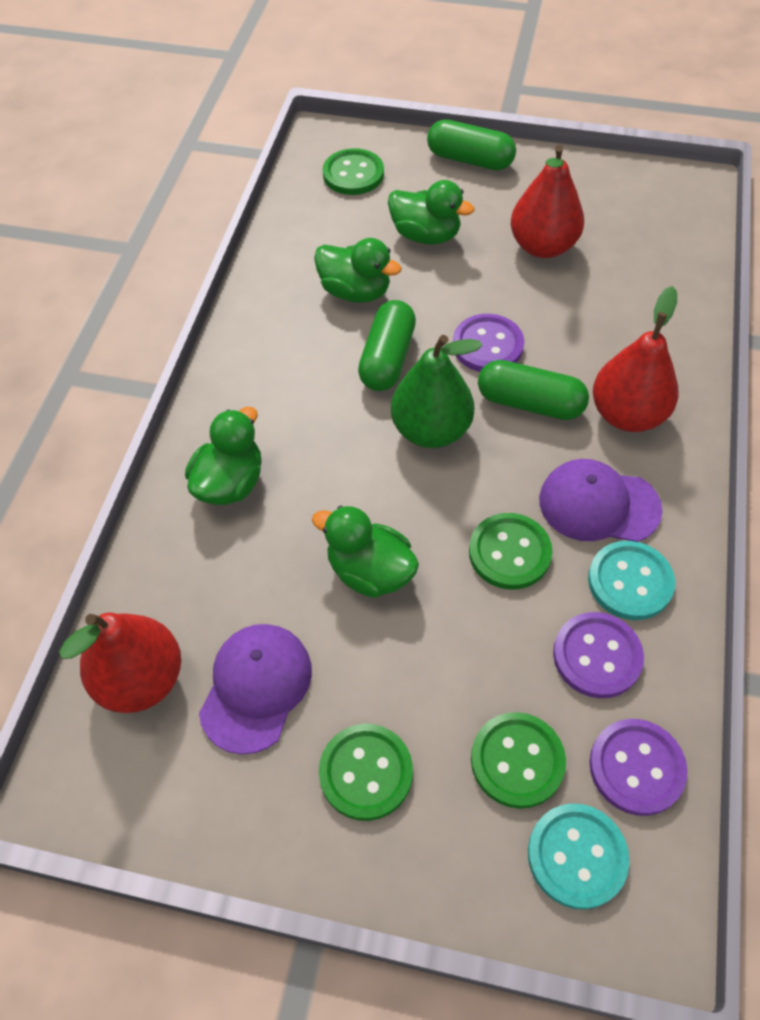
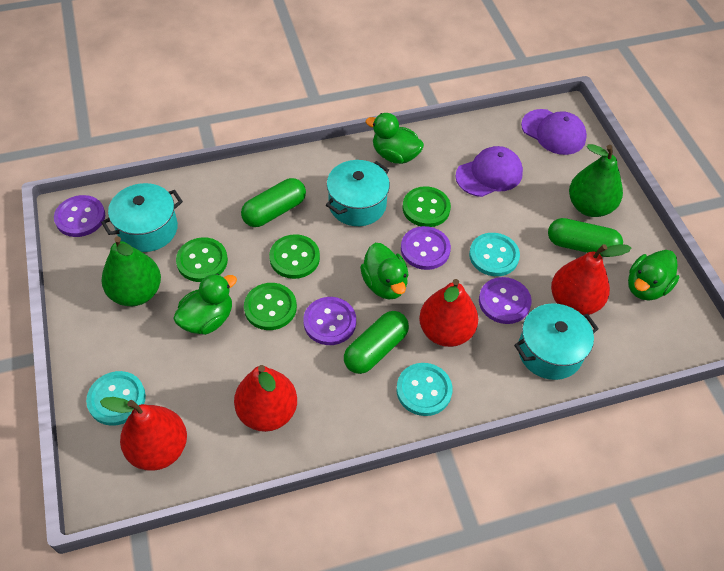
green pear: 1 -> 2
purple button: 3 -> 4
red pear: 3 -> 4
turquoise button: 2 -> 3
turquoise pot: 0 -> 3

